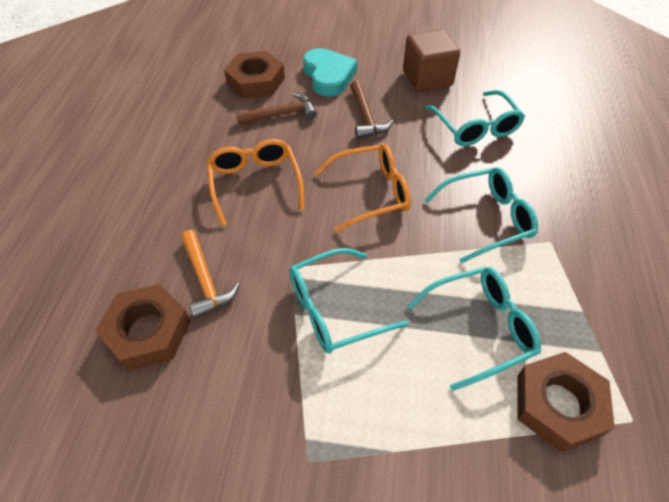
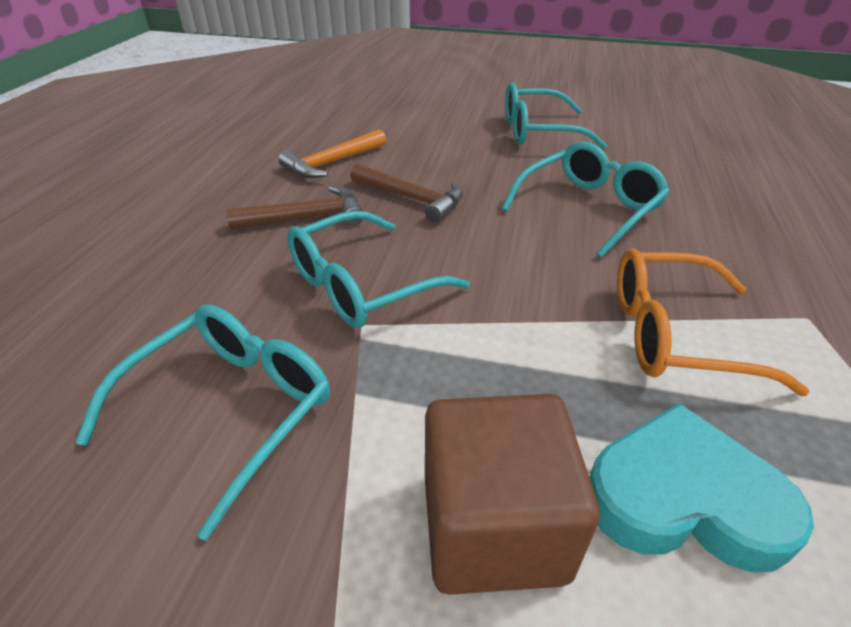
brown nut: 3 -> 0
orange glasses: 2 -> 1

